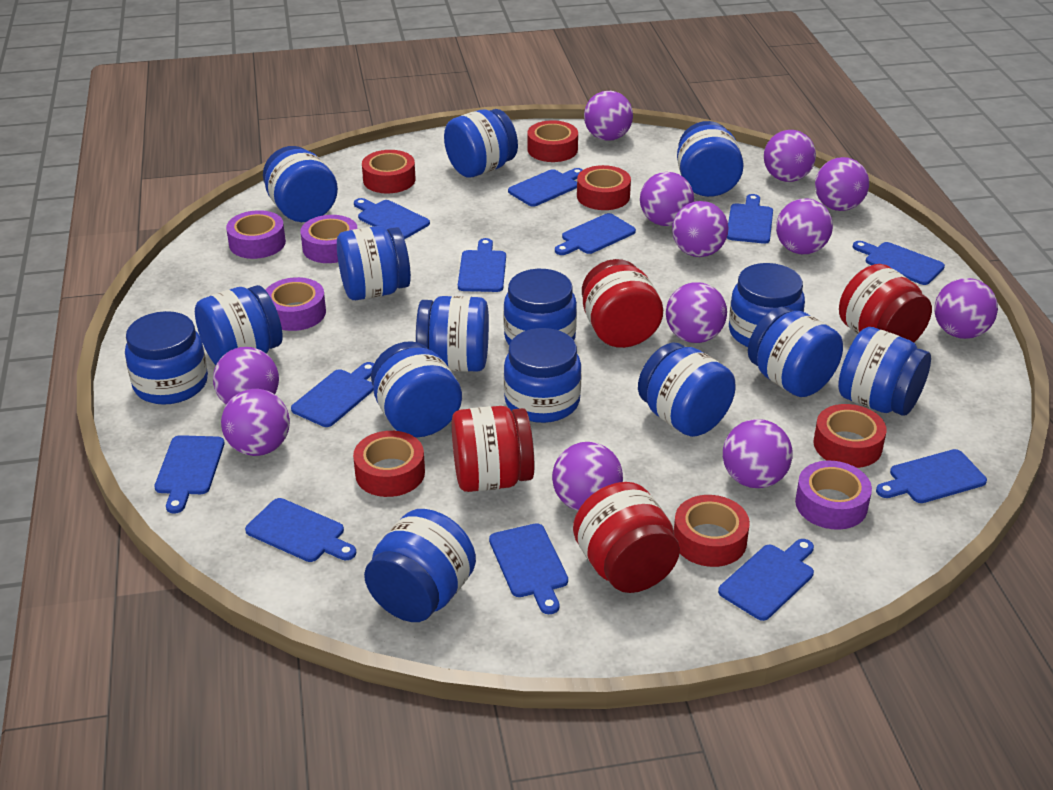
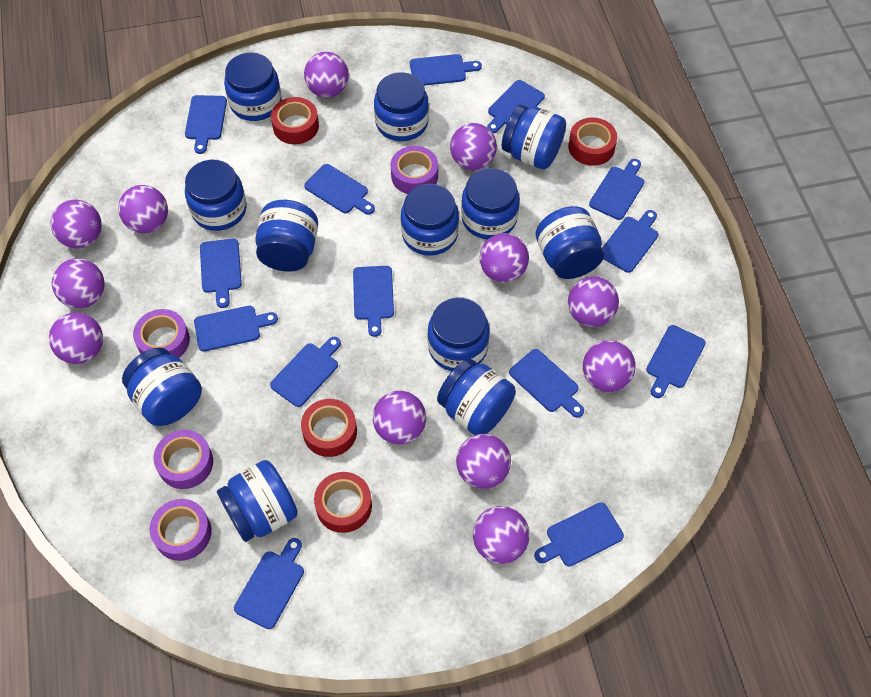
blue cutting board: 12 -> 14
blue jar: 15 -> 12
red jar: 4 -> 0
red tape: 6 -> 4

